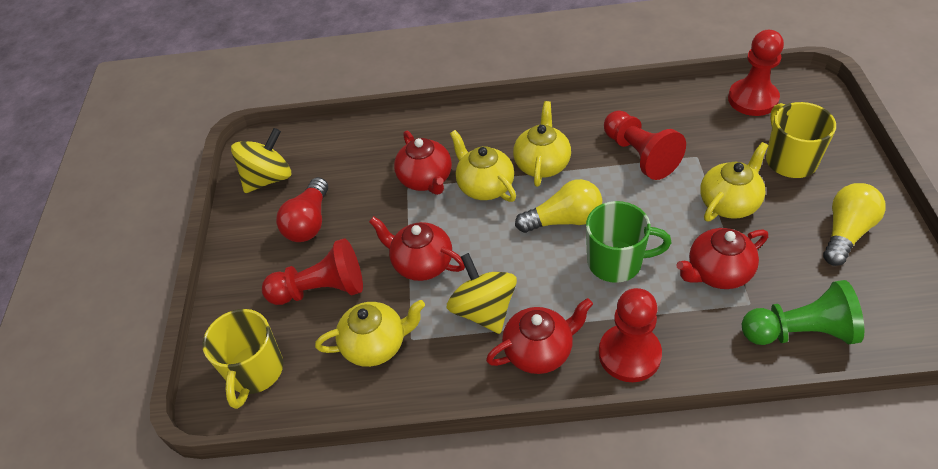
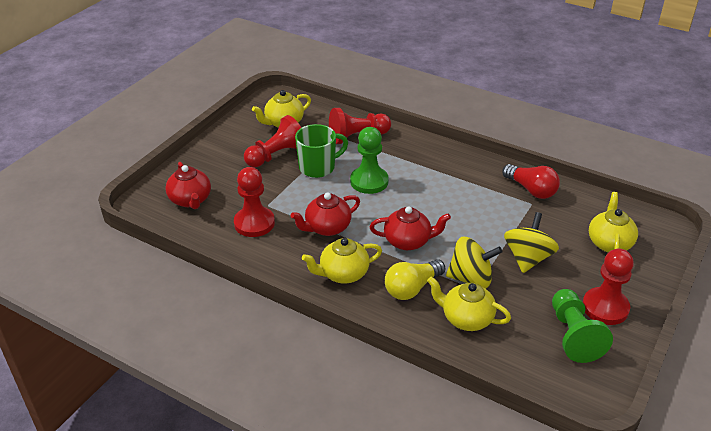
green pawn: 1 -> 2
red teapot: 4 -> 3
yellow light bulb: 2 -> 1
yellow mug: 2 -> 0

